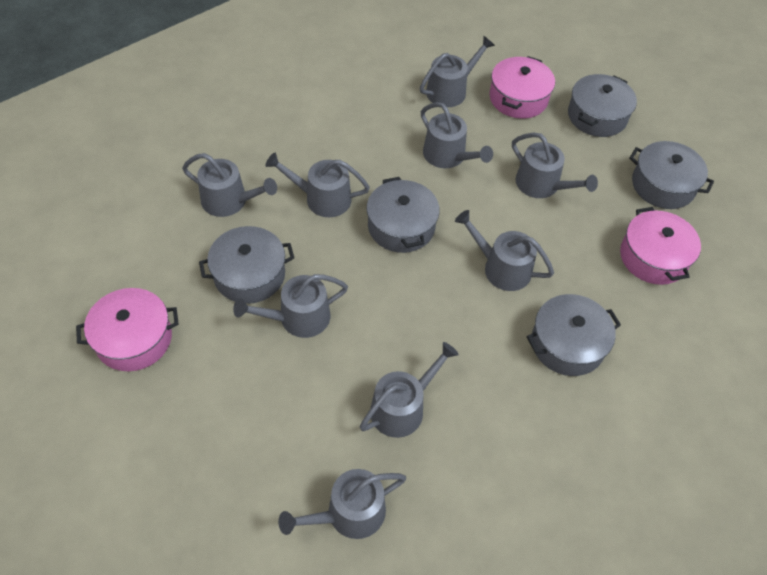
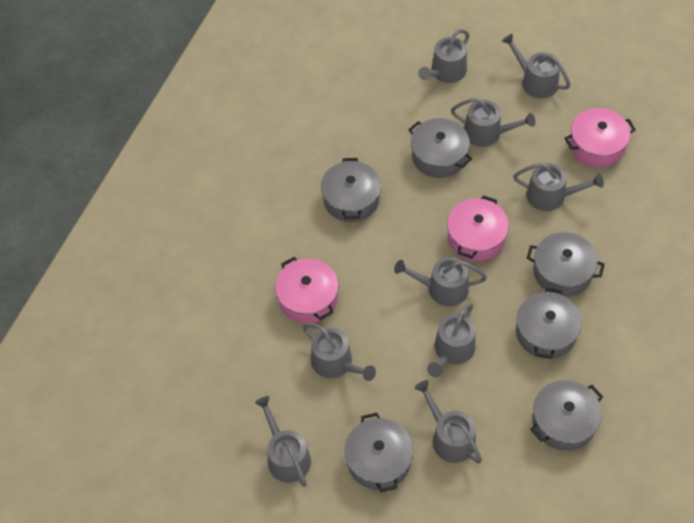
grey pot: 5 -> 6

